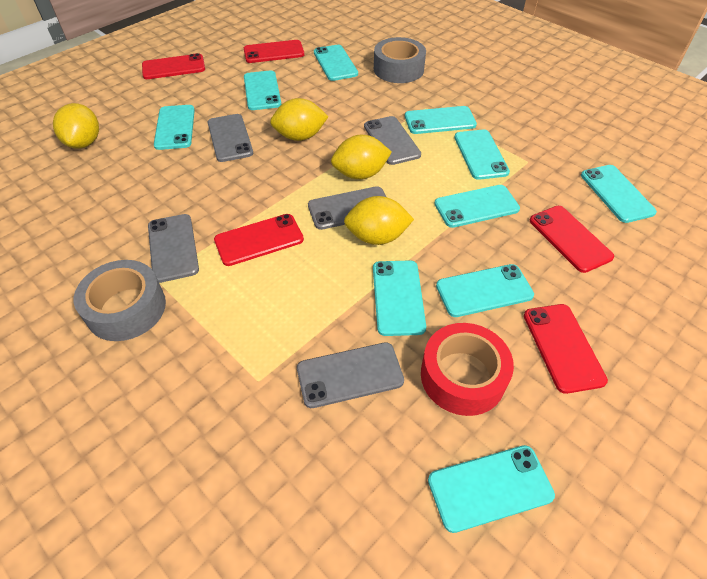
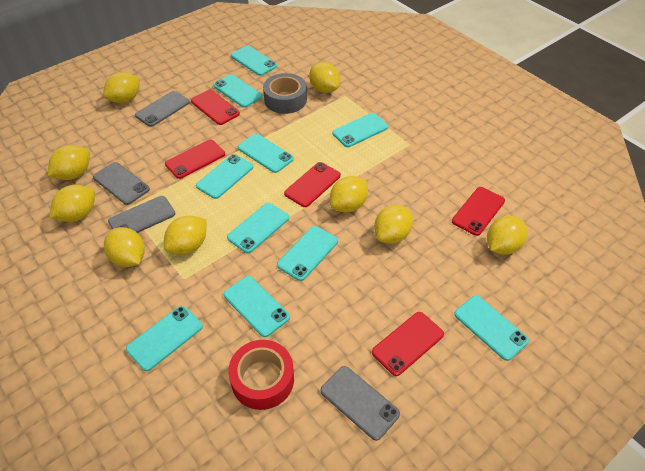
grey phone: 5 -> 4
grey tape: 2 -> 1
yellow lemon: 4 -> 9

